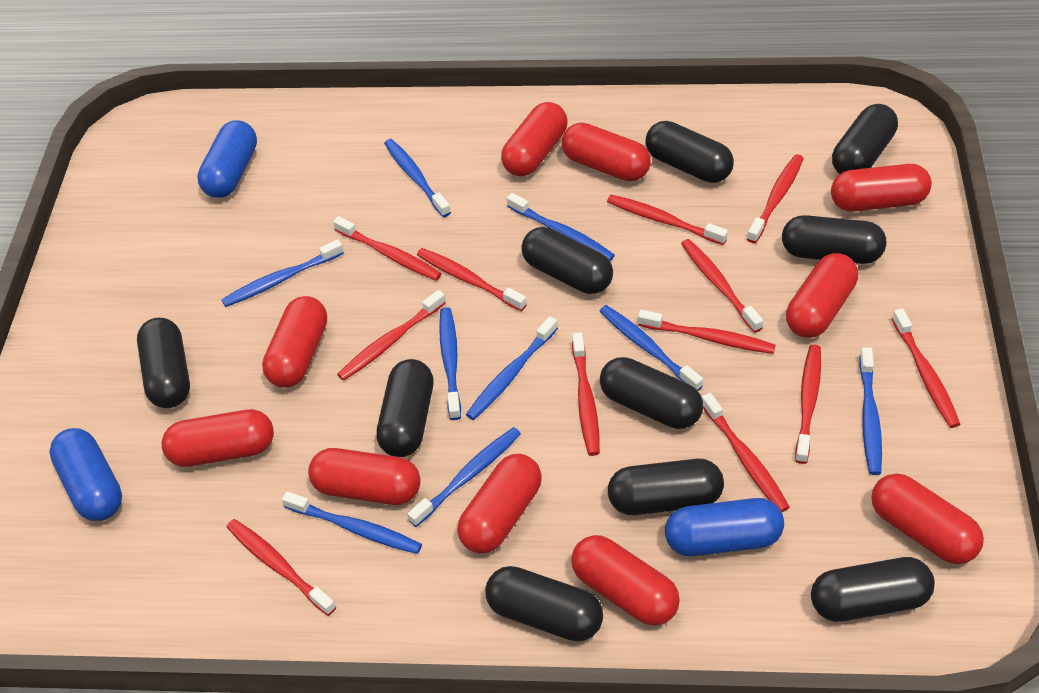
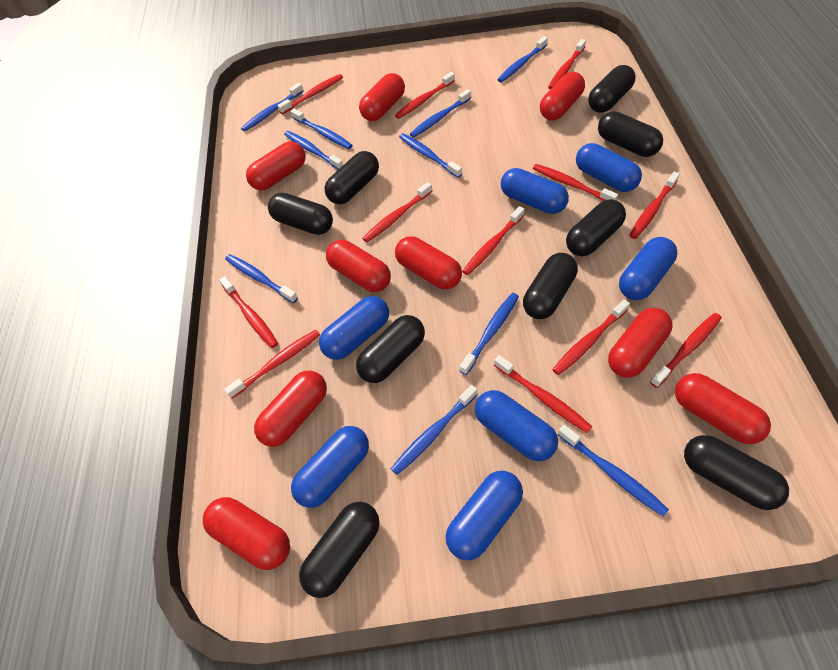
black capsule: 10 -> 9
blue capsule: 3 -> 7
blue toothbrush: 9 -> 10
red capsule: 10 -> 9

